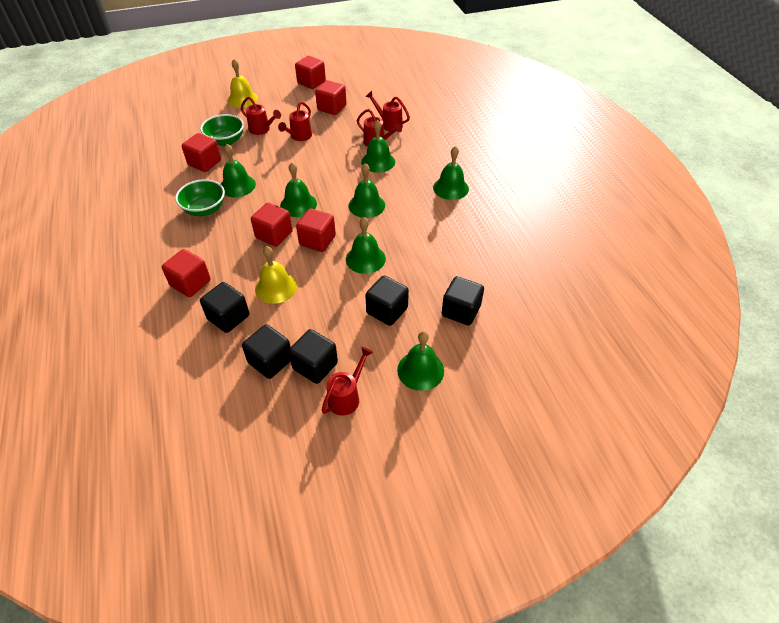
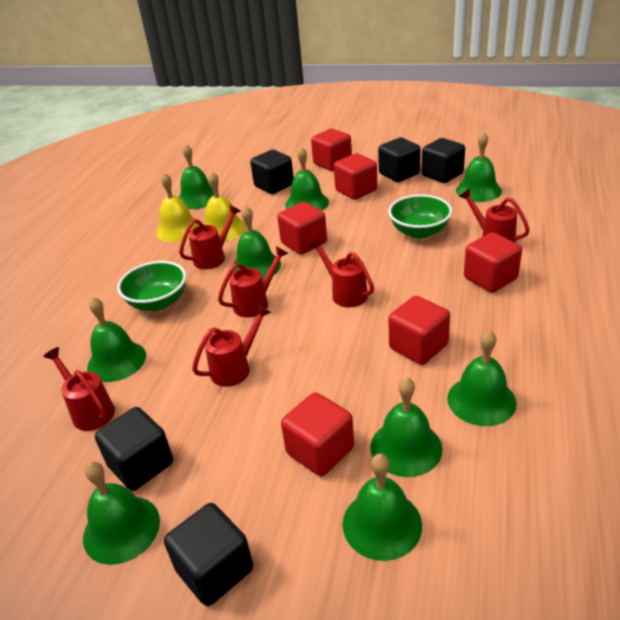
green bell: 7 -> 9
red watering can: 5 -> 6

